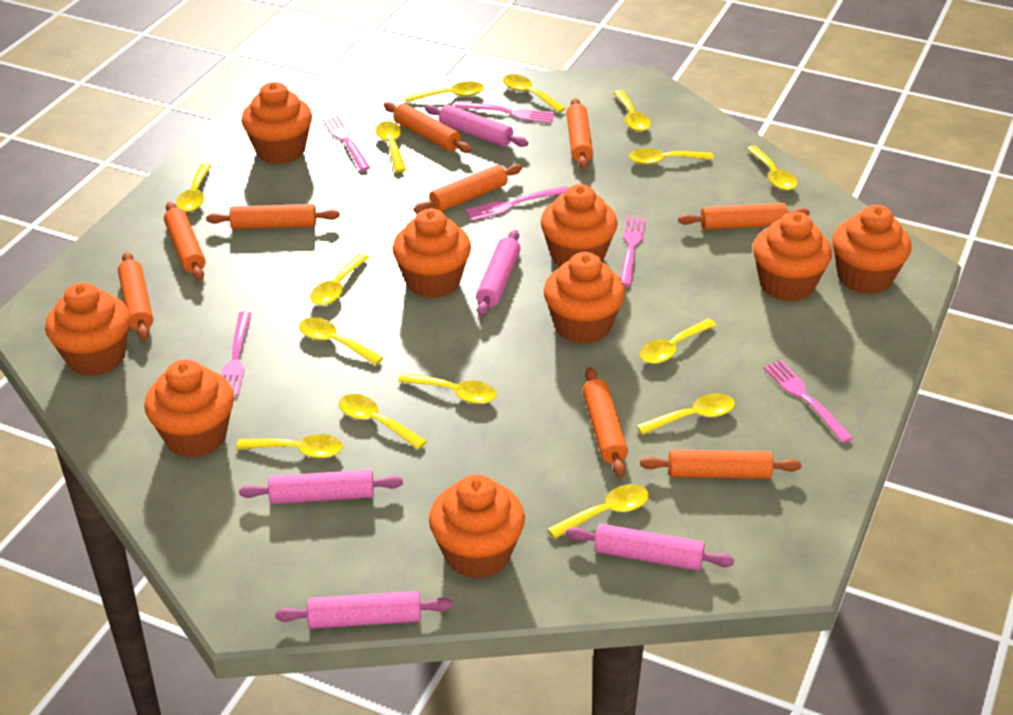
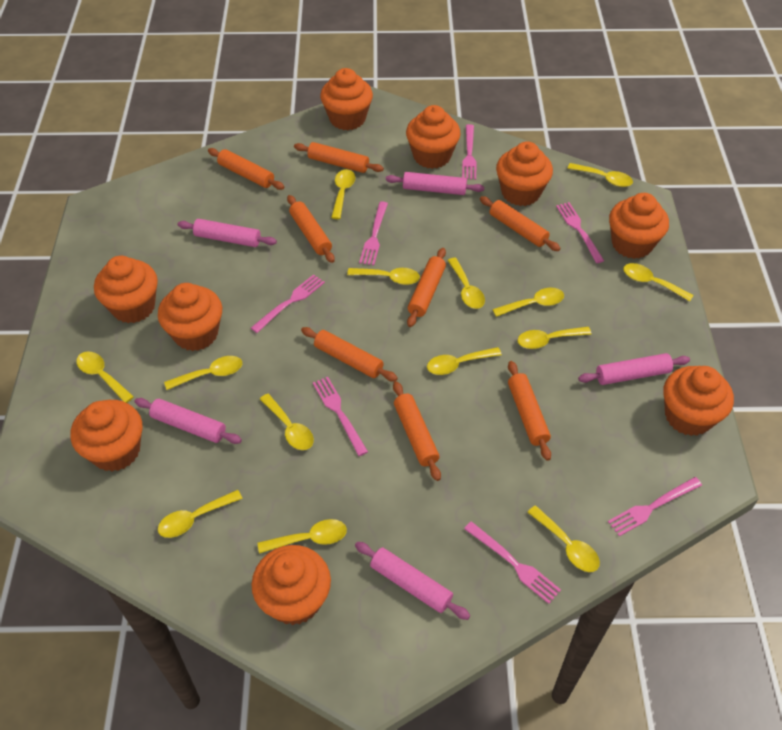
orange rolling pin: 9 -> 8
pink fork: 6 -> 7
yellow spoon: 15 -> 14

